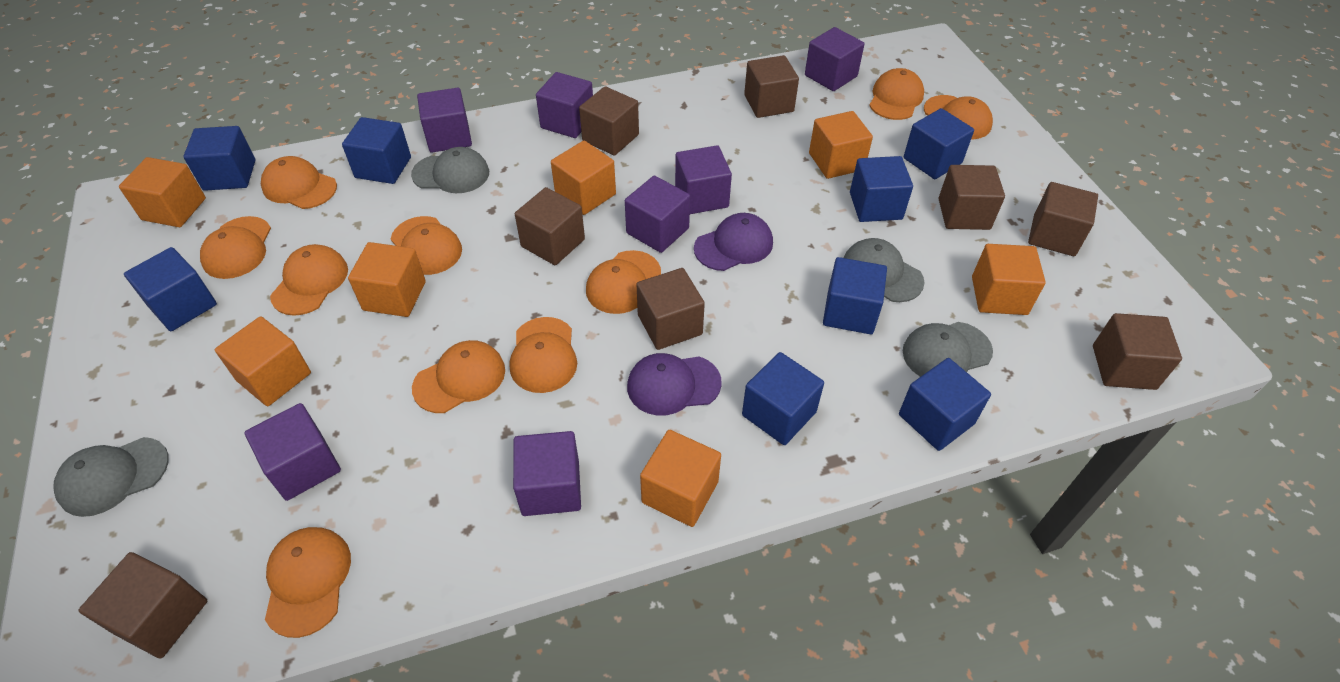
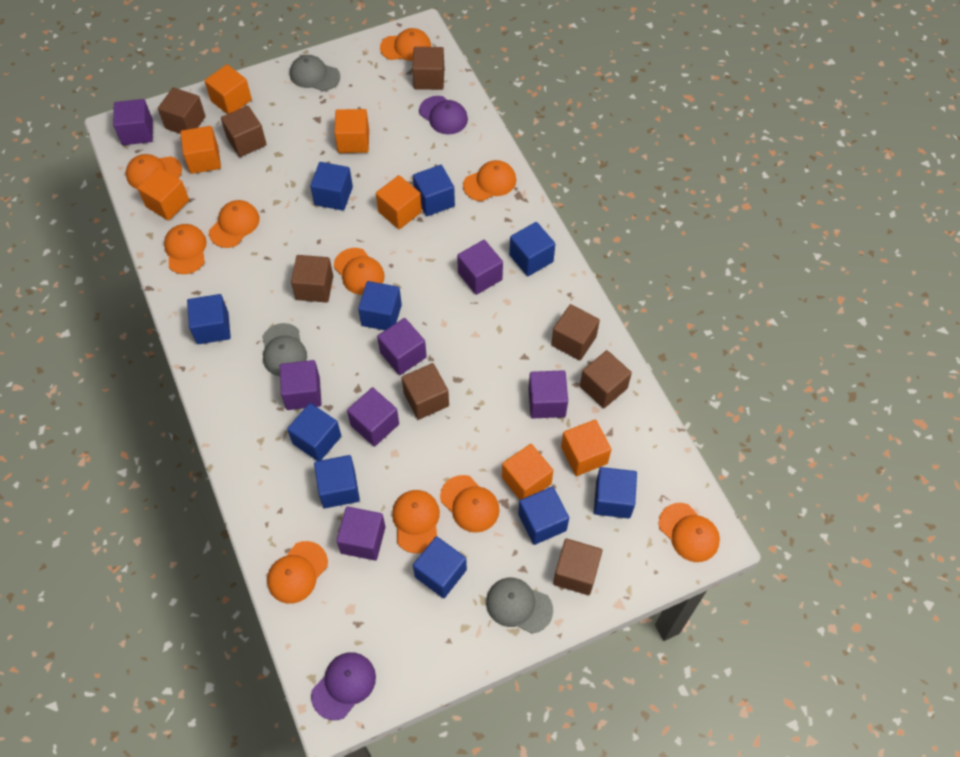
blue cube: 8 -> 10
grey cap: 4 -> 3

